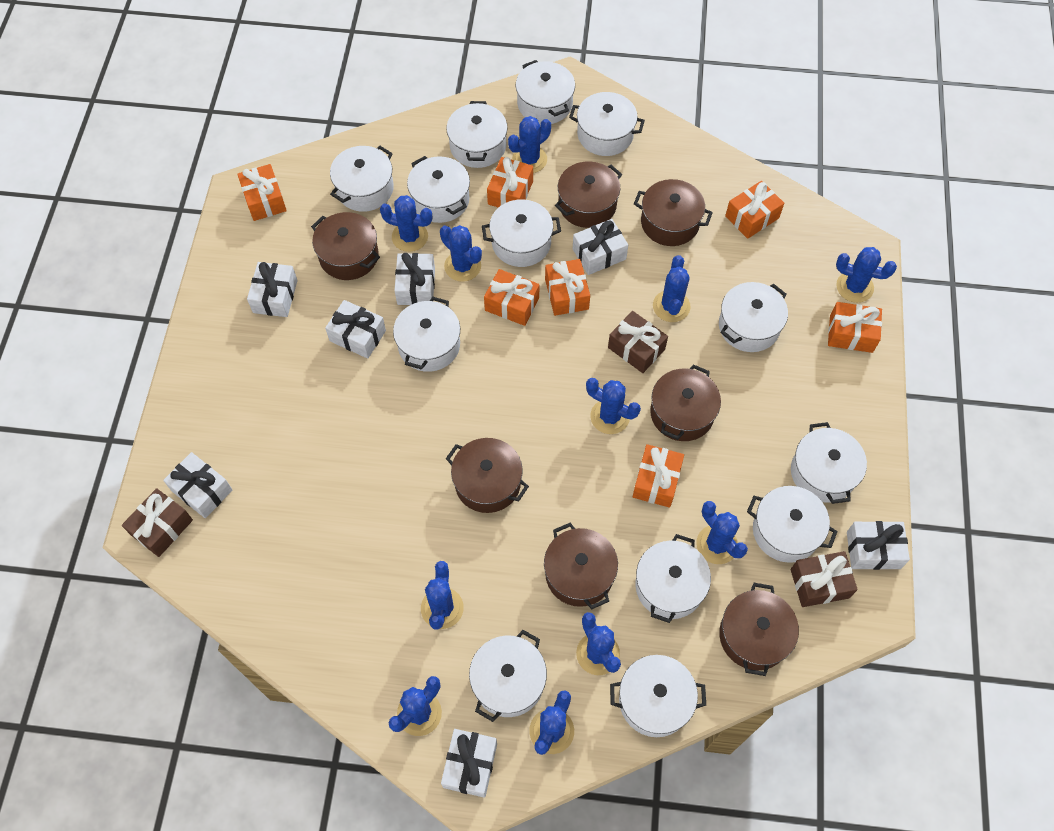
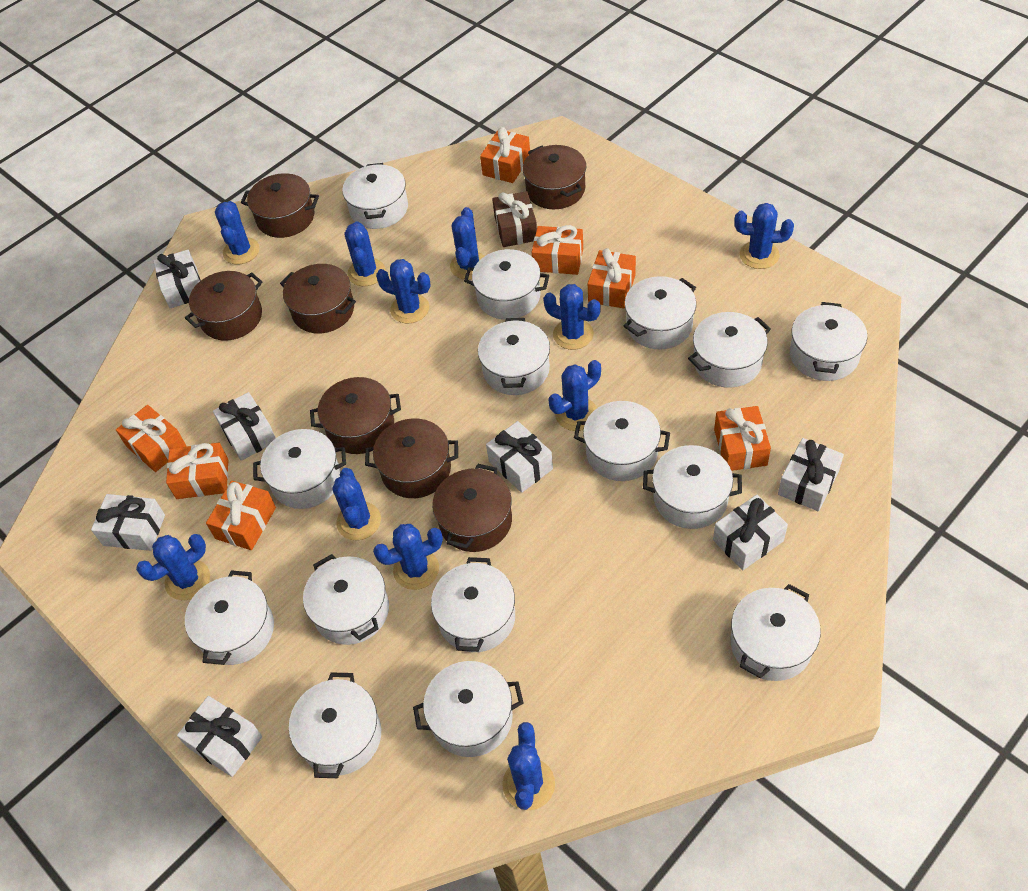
brown gift: 3 -> 1
white pot: 13 -> 15

